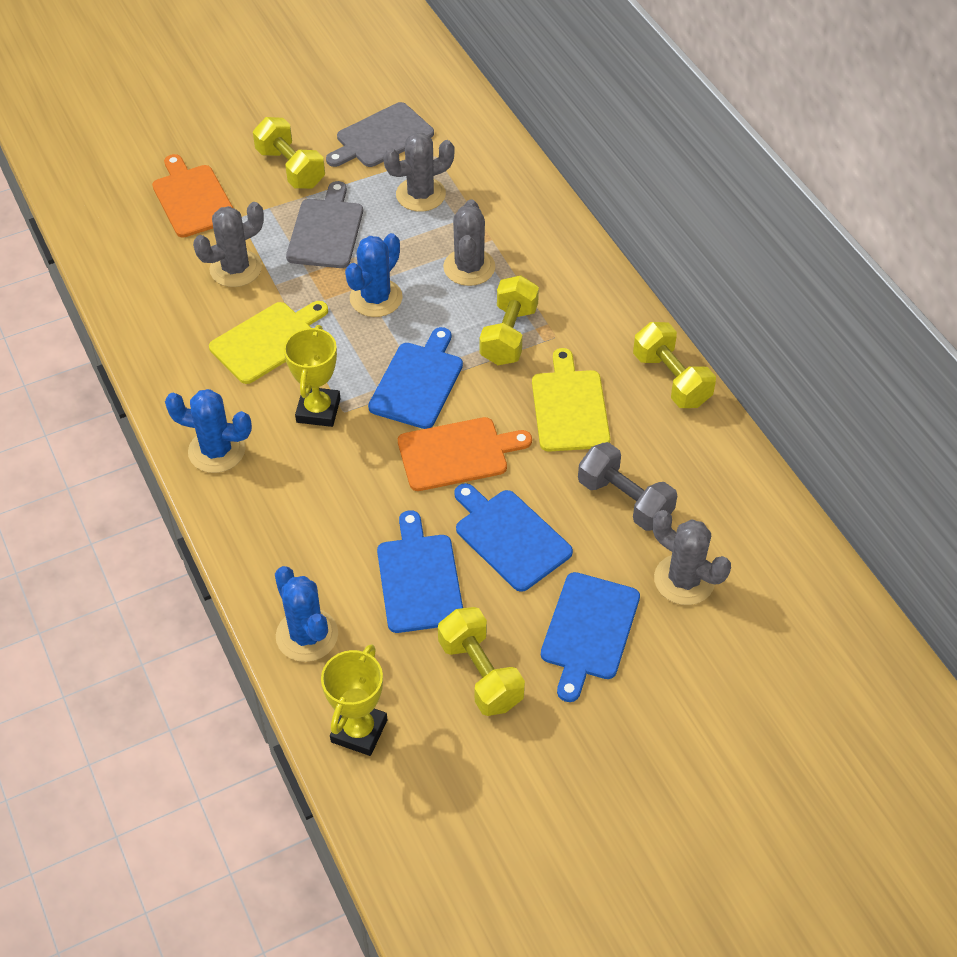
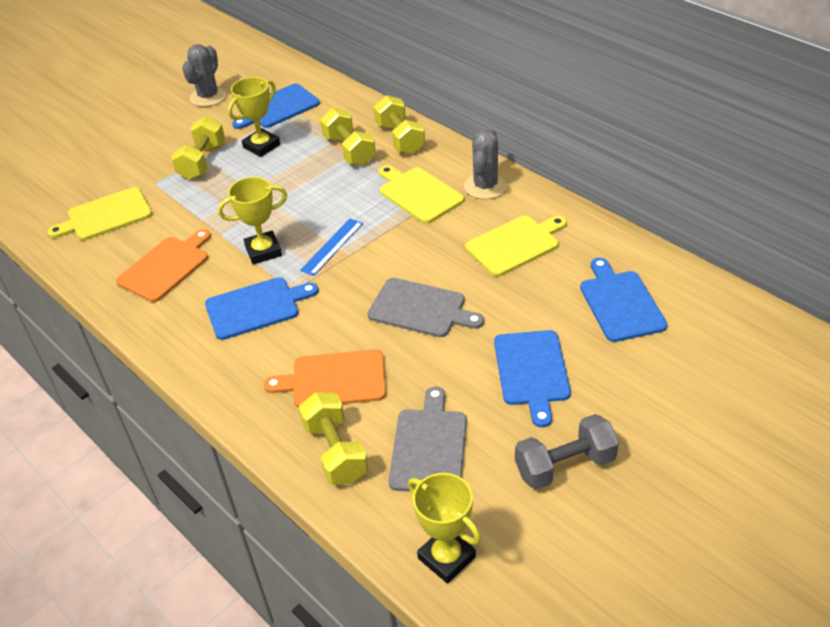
blue cactus: 3 -> 0
blue ruler: 0 -> 1
grey cactus: 4 -> 2
yellow cutting board: 2 -> 3
yellow trophy: 2 -> 3

